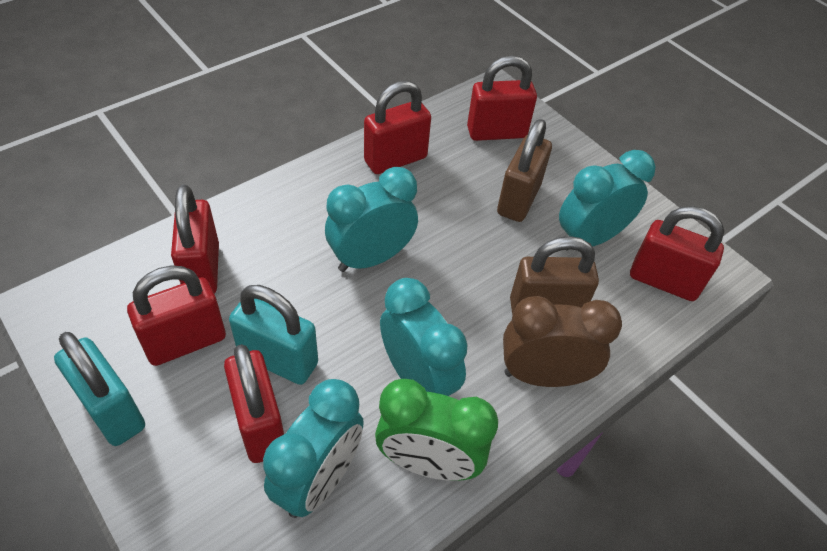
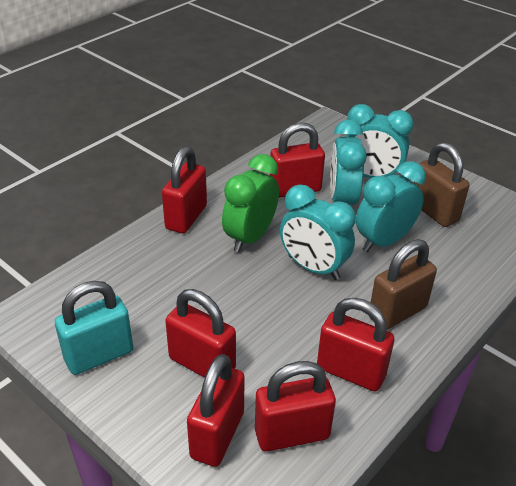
brown clock: 1 -> 0
turquoise padlock: 2 -> 1

